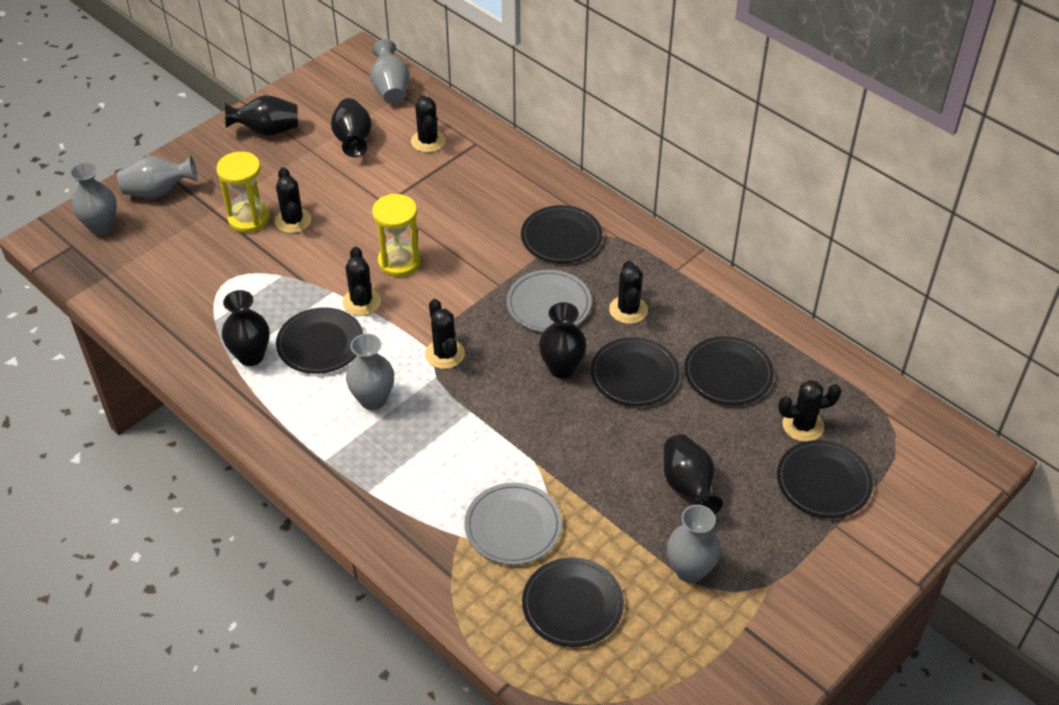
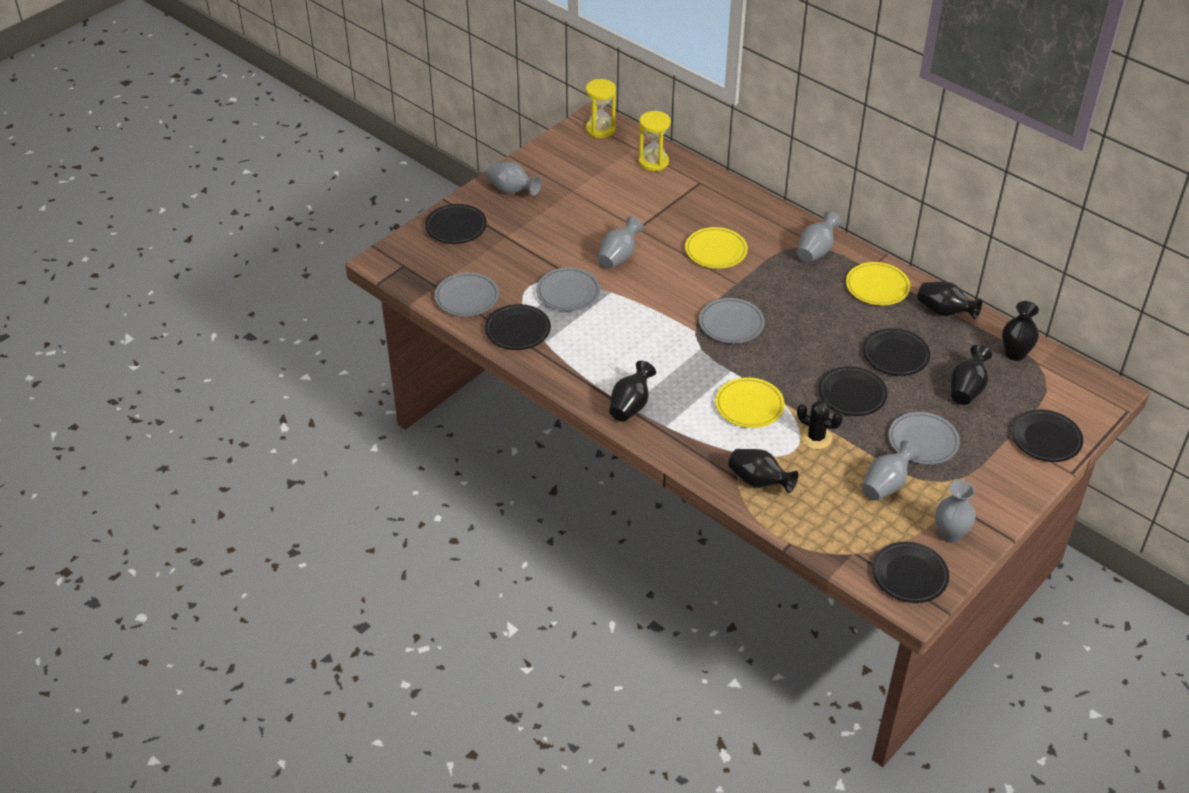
black cactus: 6 -> 1
grey plate: 2 -> 4
yellow plate: 0 -> 3

